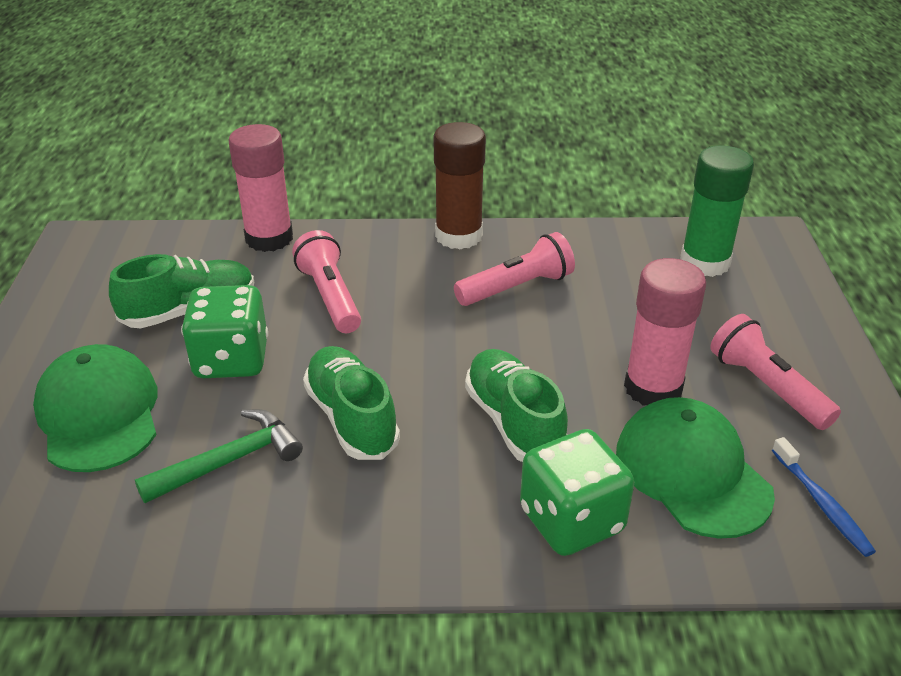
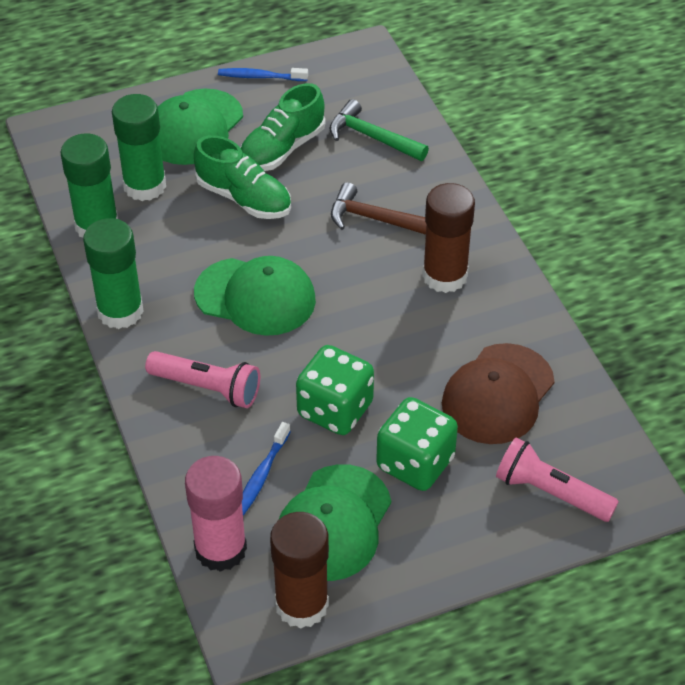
blue toothbrush: 1 -> 2
brown cap: 0 -> 1
brown glue stick: 1 -> 2
brown hammer: 0 -> 1
green cap: 2 -> 3
green glue stick: 1 -> 3
green shoe: 3 -> 2
pink flashlight: 3 -> 2
pink glue stick: 2 -> 1

